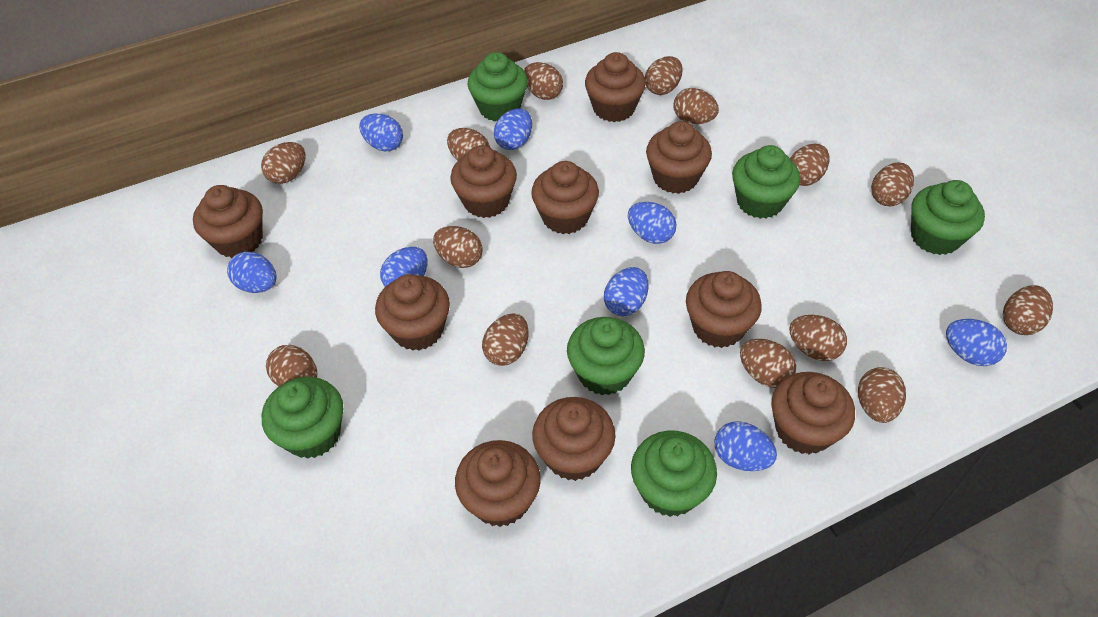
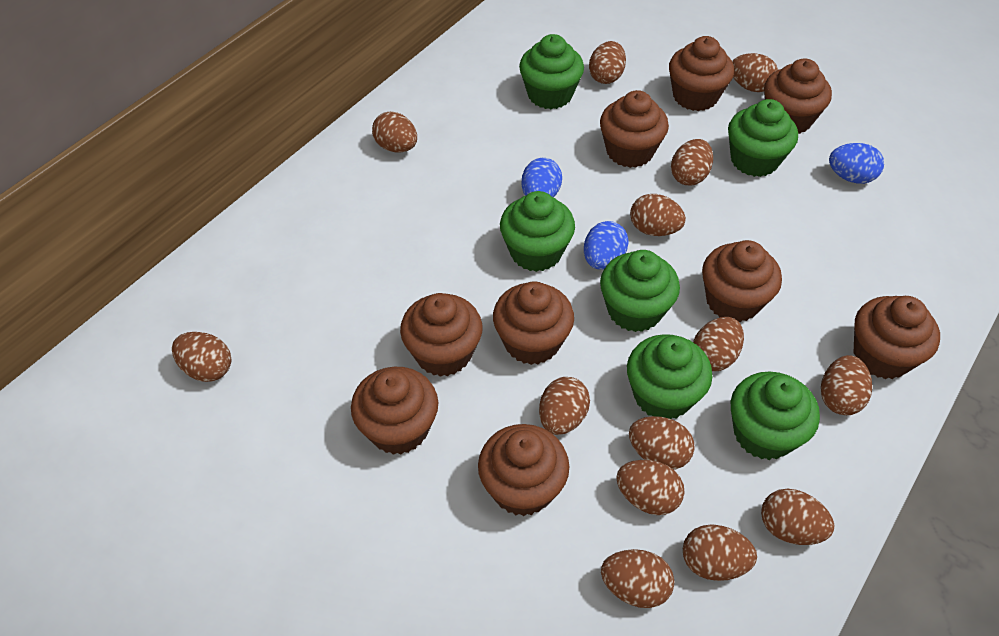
blue egg: 8 -> 3
brown cupcake: 10 -> 9

